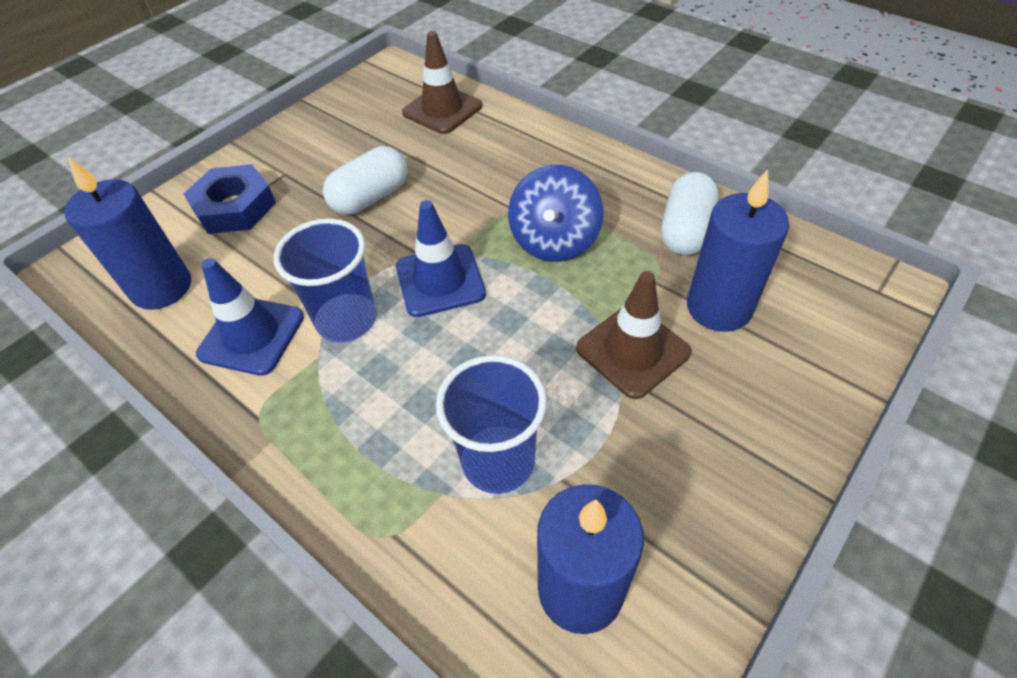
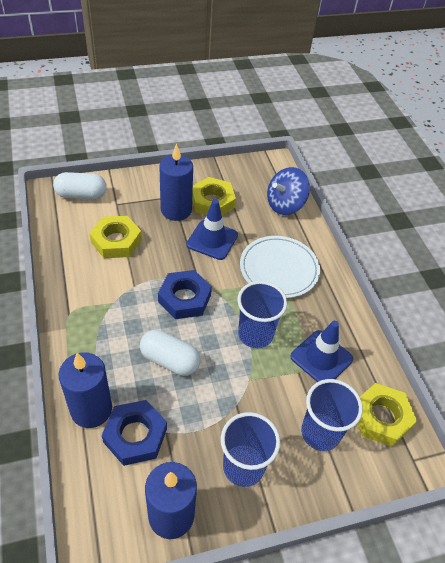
blue cup: 2 -> 3
blue nut: 1 -> 2
brown traffic cone: 2 -> 0
white plate: 0 -> 1
yellow nut: 0 -> 3

